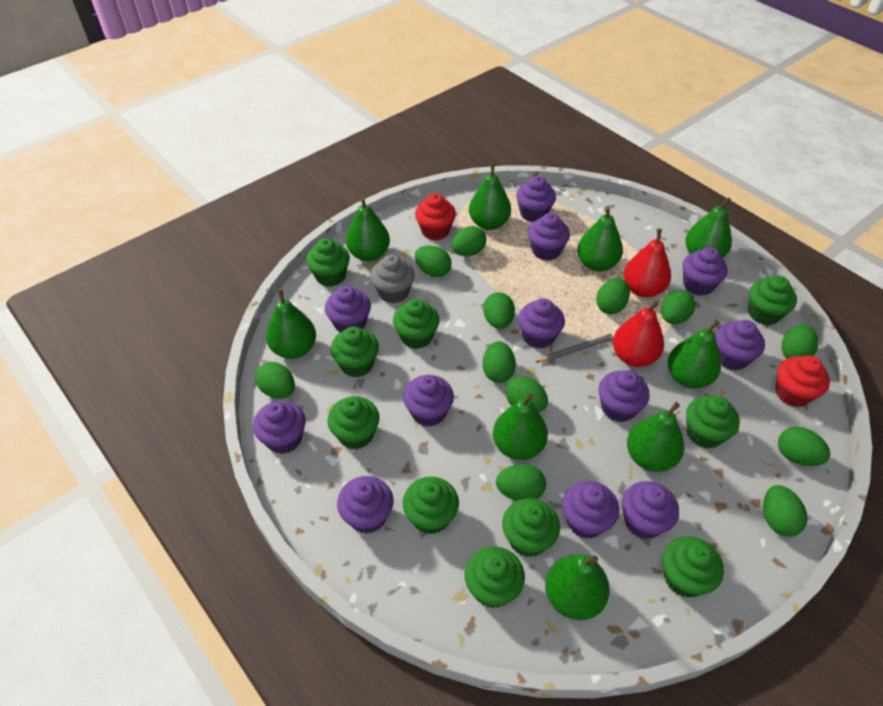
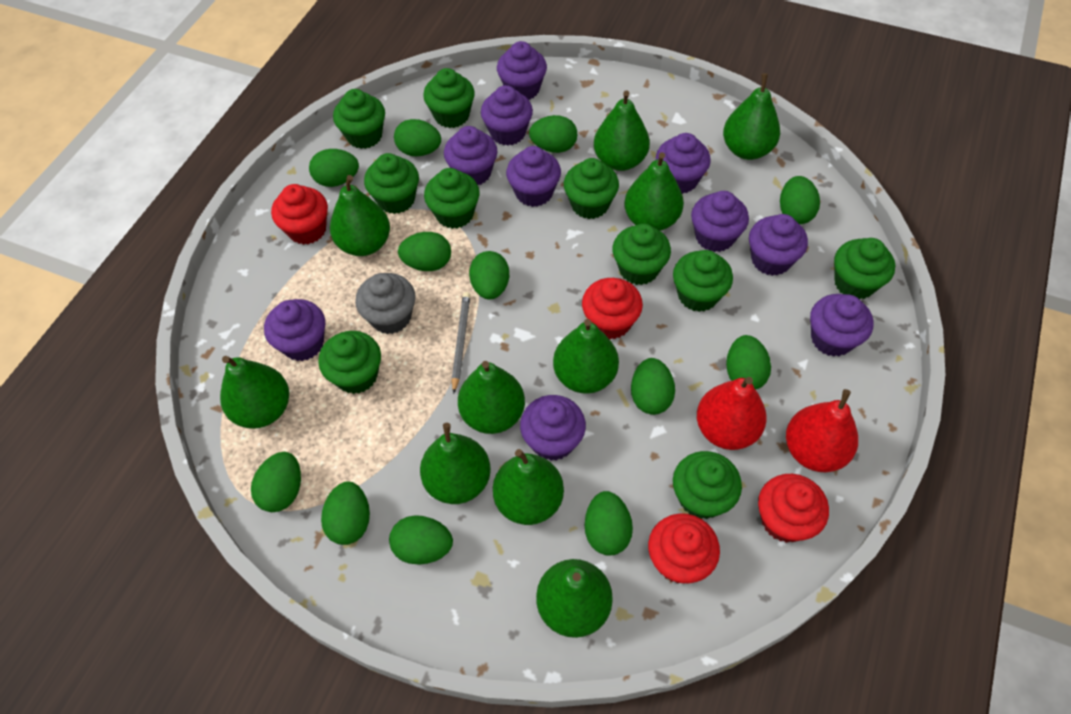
green pear: 9 -> 10
purple cupcake: 12 -> 10
red cupcake: 2 -> 4

